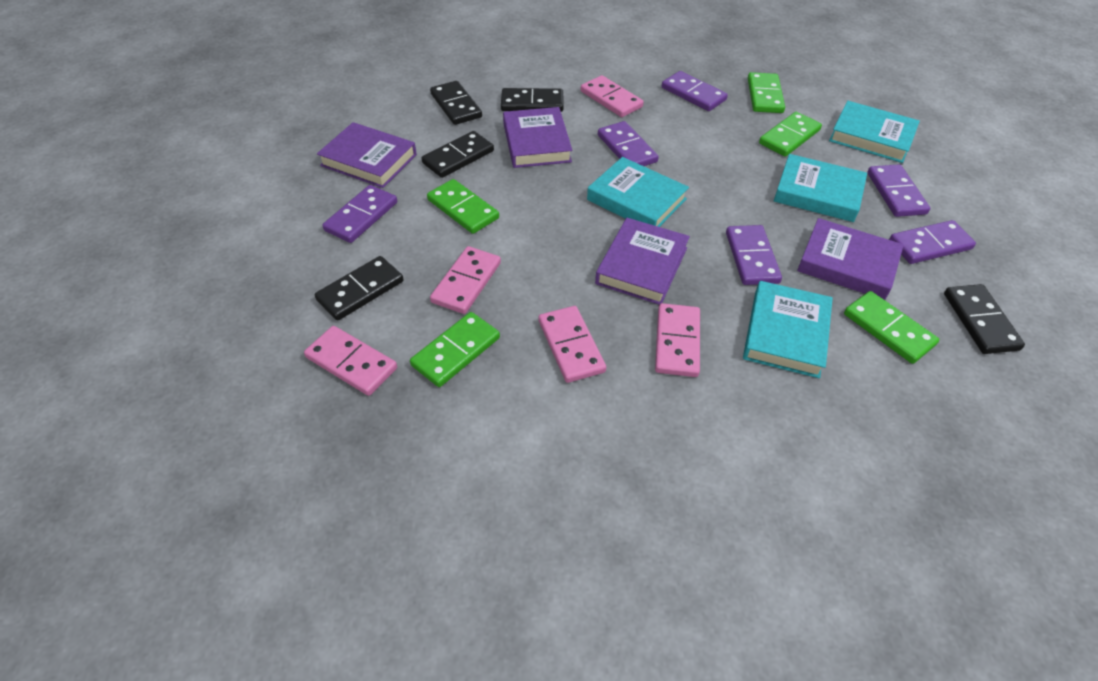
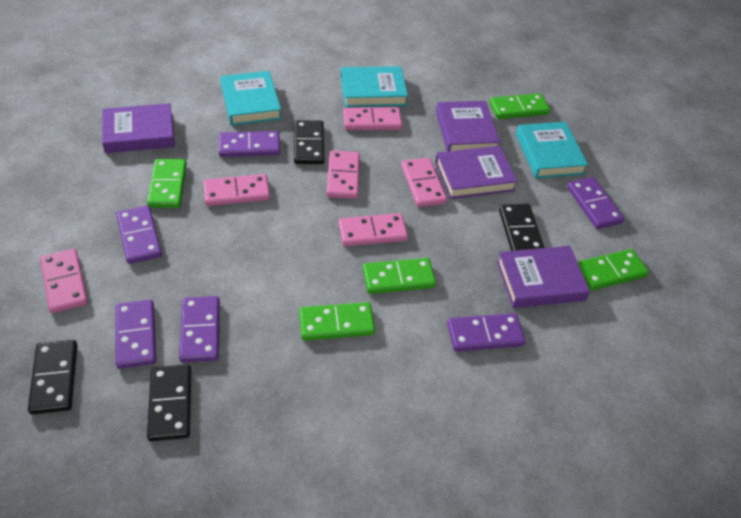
black domino: 5 -> 4
pink domino: 5 -> 6
turquoise book: 4 -> 3

